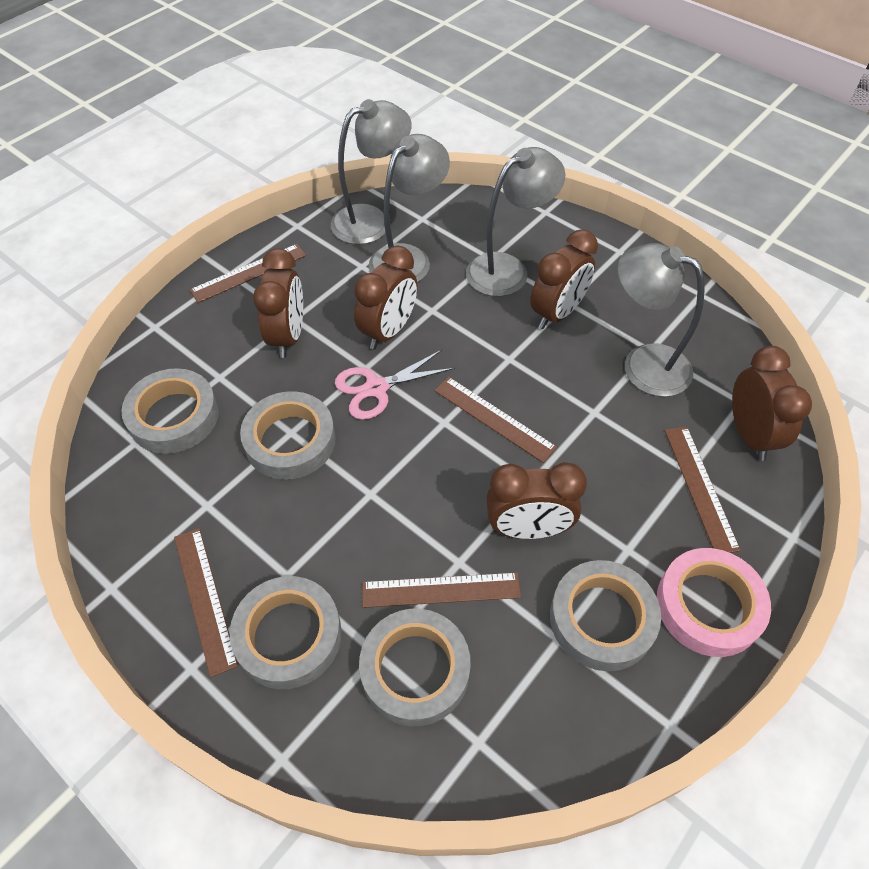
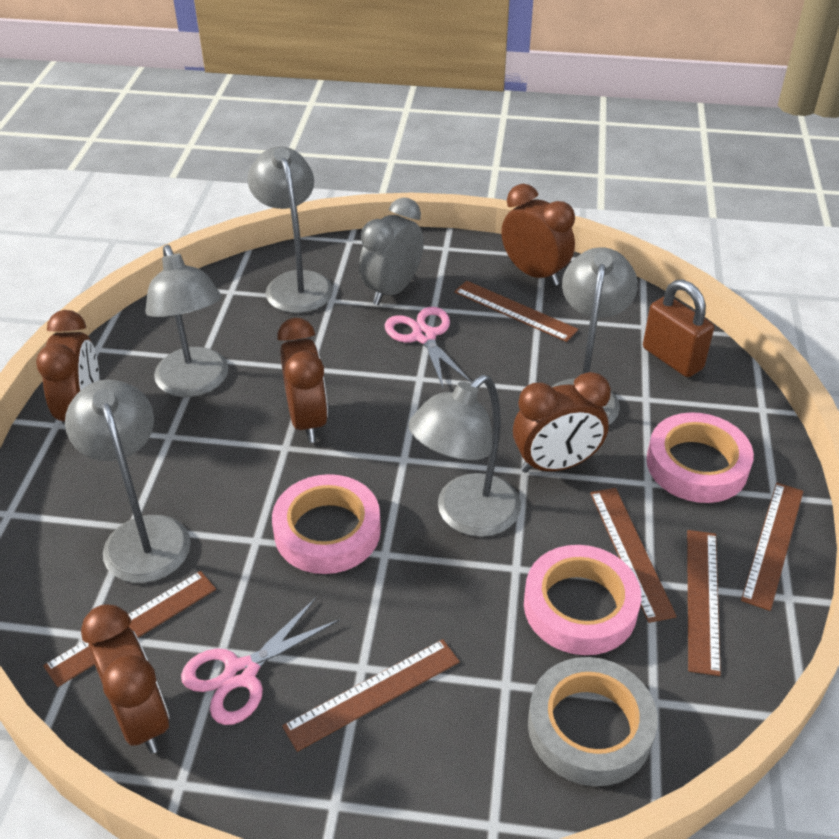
brown padlock: 0 -> 1
brown ruler: 5 -> 6
grey clock: 0 -> 1
grey lamp: 4 -> 5
grey tape: 5 -> 1
pink scissors: 1 -> 2
pink tape: 1 -> 3

